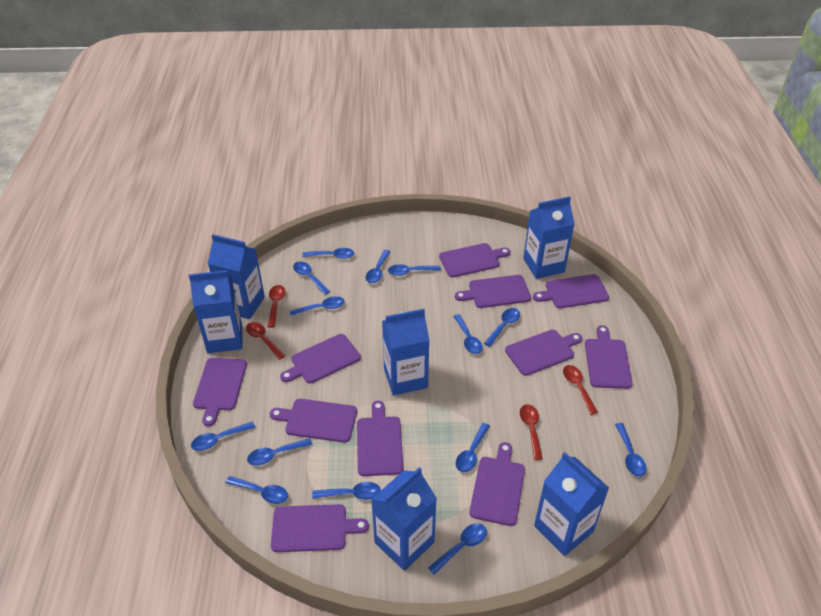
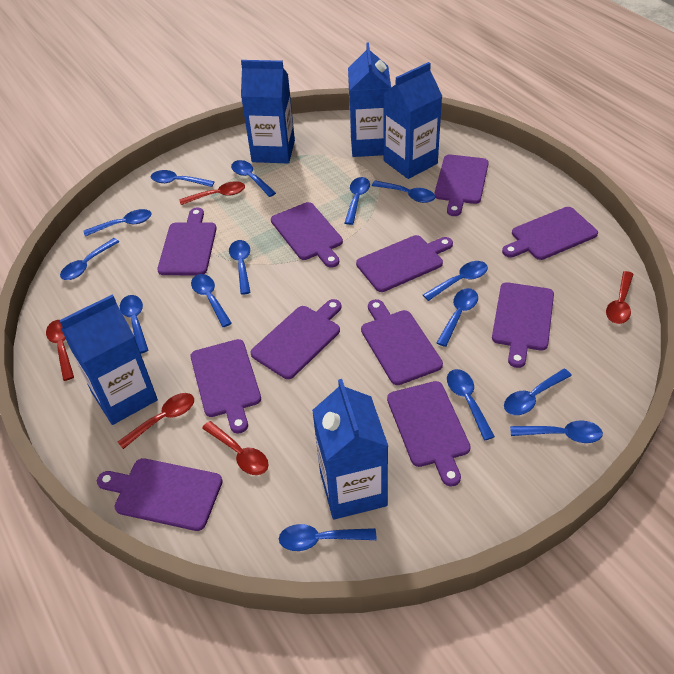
blue carton: 6 -> 5
blue spoon: 14 -> 15
red spoon: 4 -> 5

